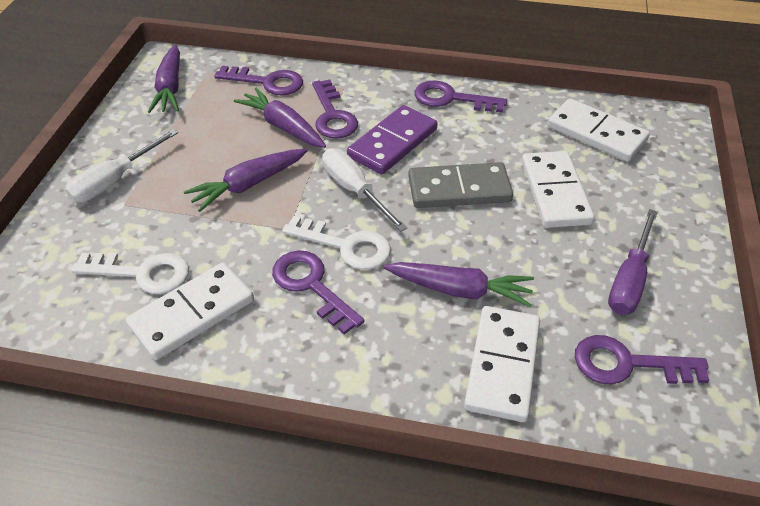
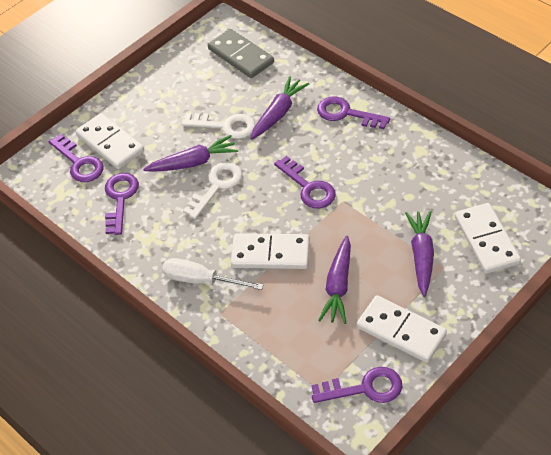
purple domino: 1 -> 0
purple screwdriver: 1 -> 0
white screwdriver: 2 -> 1

